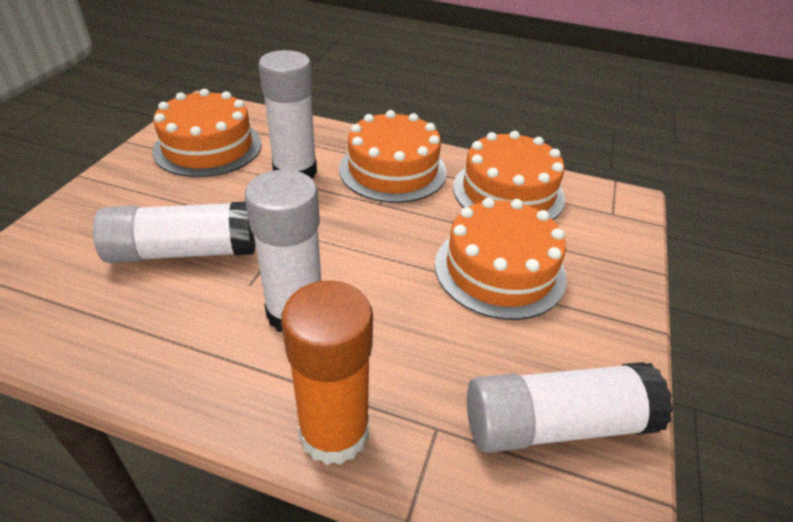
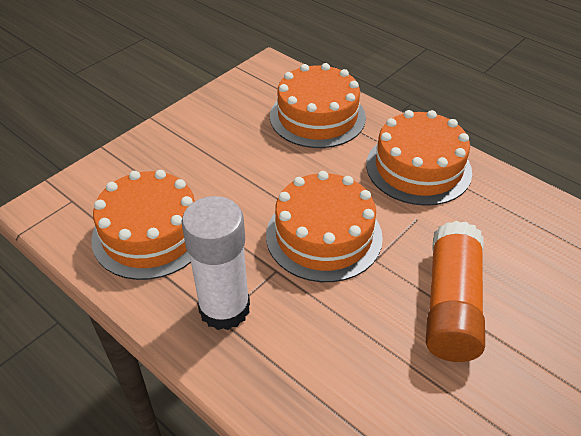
white glue stick: 4 -> 1

